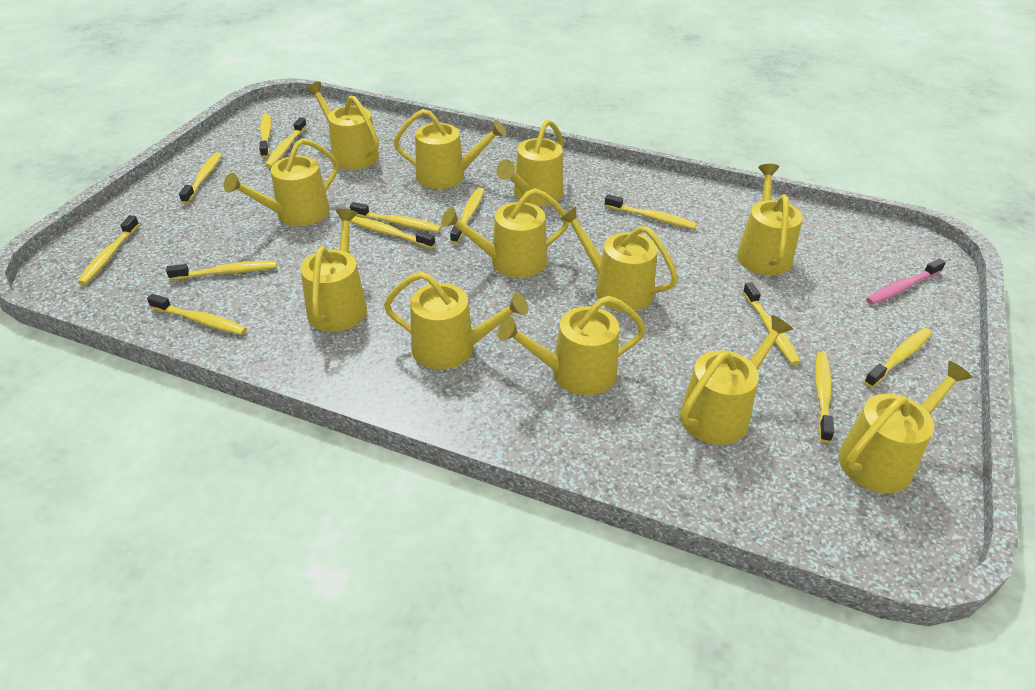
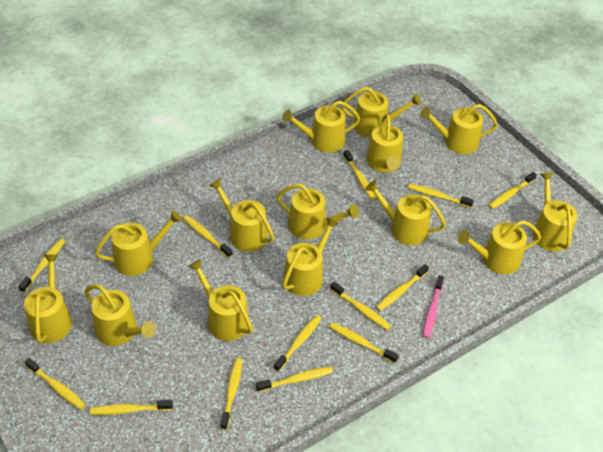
yellow watering can: 12 -> 14

